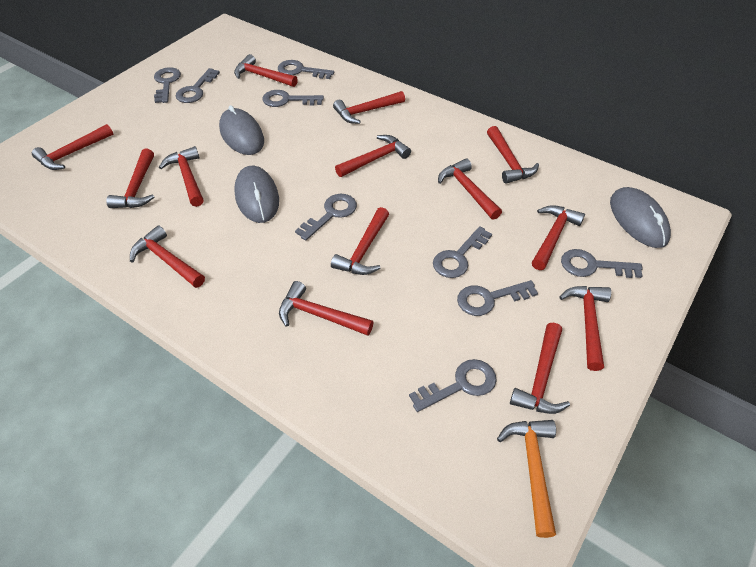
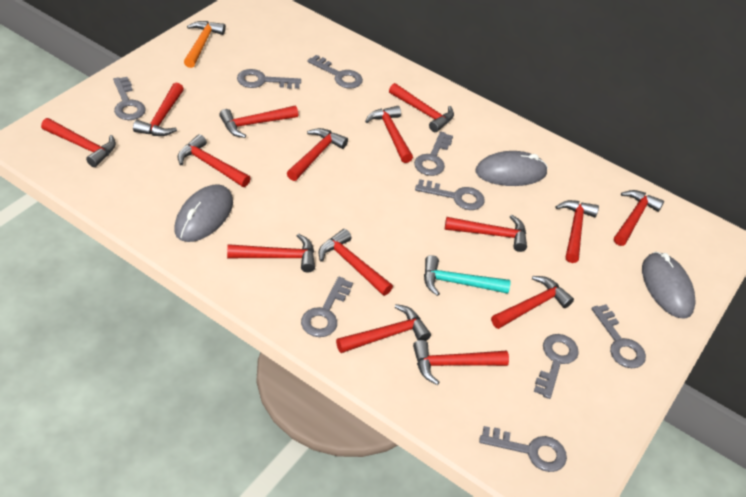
red hammer: 14 -> 15
turquoise hammer: 0 -> 1

